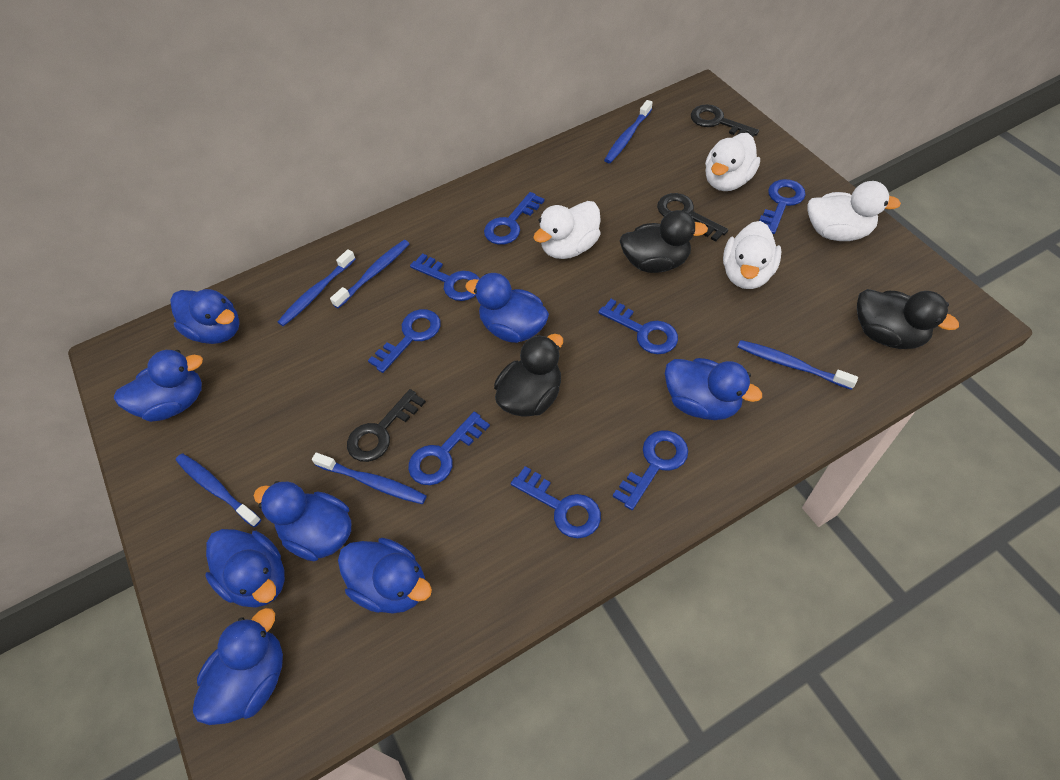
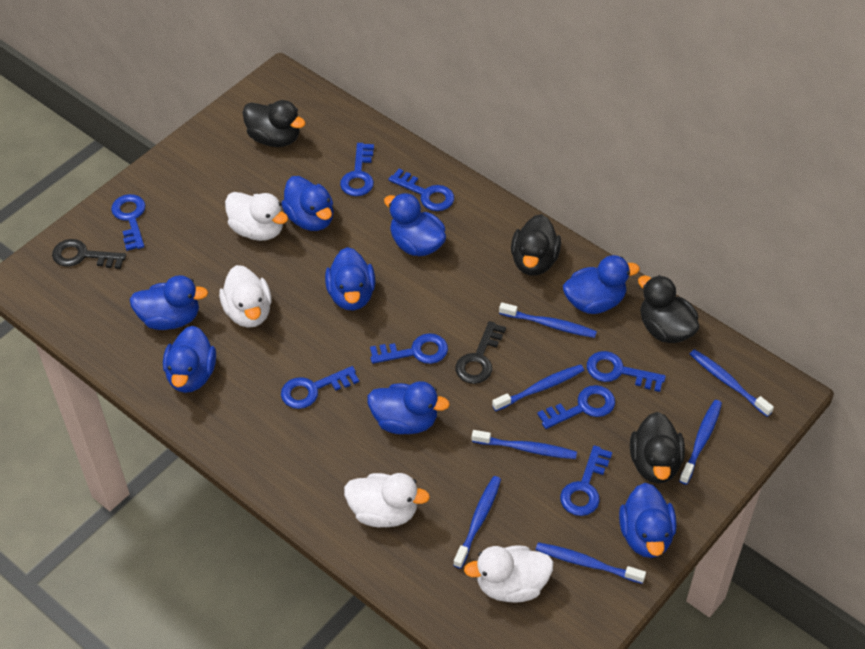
black duck: 3 -> 4
black key: 3 -> 2
blue toothbrush: 6 -> 7

